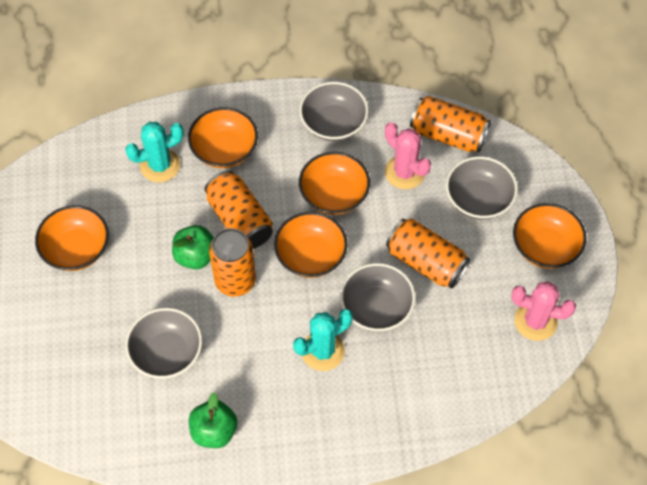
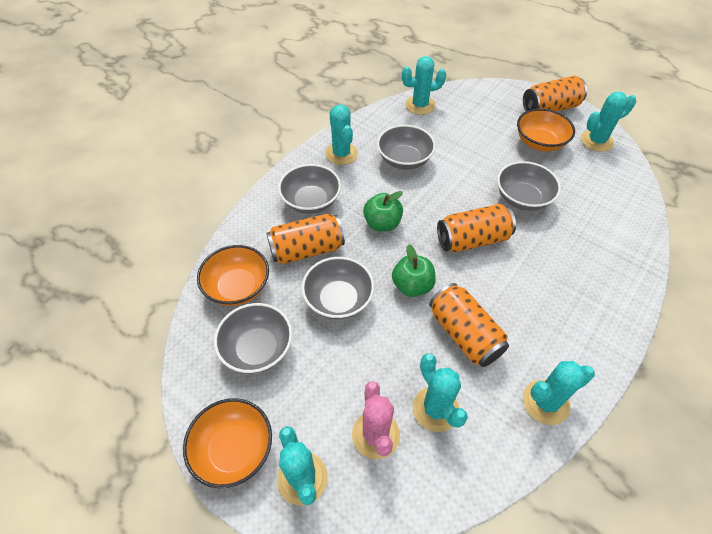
grey bowl: 4 -> 5
orange bowl: 5 -> 3
pink cactus: 2 -> 1
turquoise cactus: 2 -> 6

